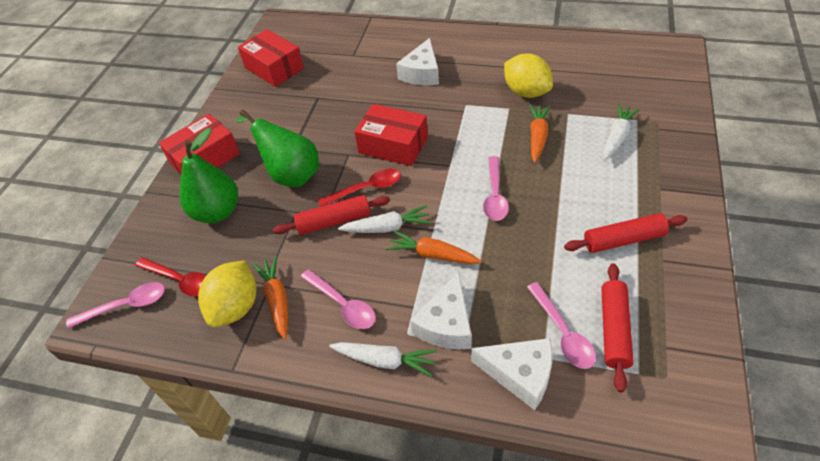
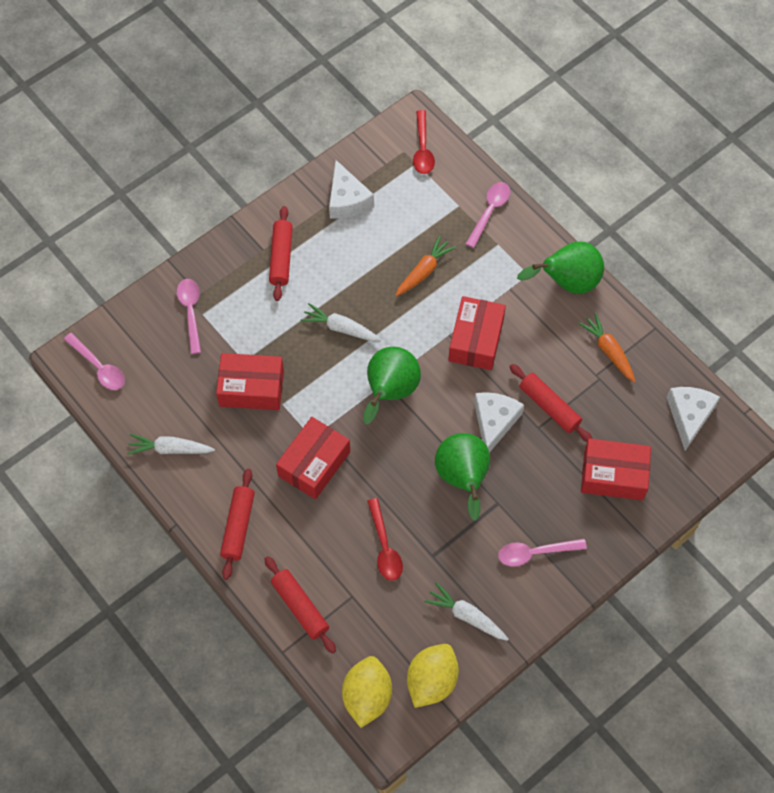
green pear: 2 -> 3
orange carrot: 3 -> 2
red box: 3 -> 4
red rolling pin: 3 -> 4

